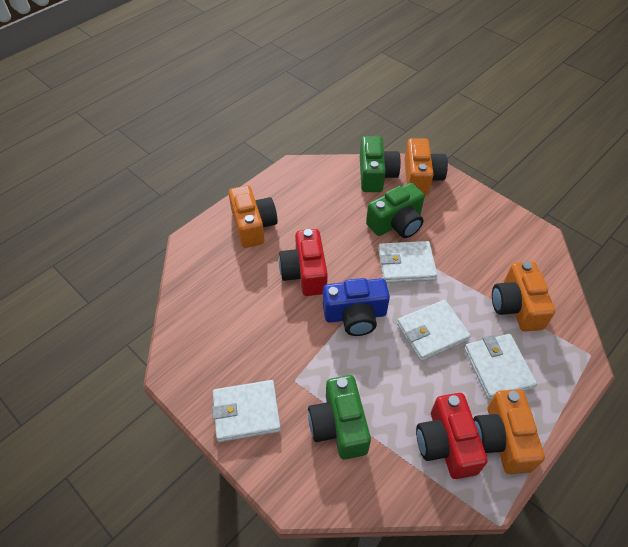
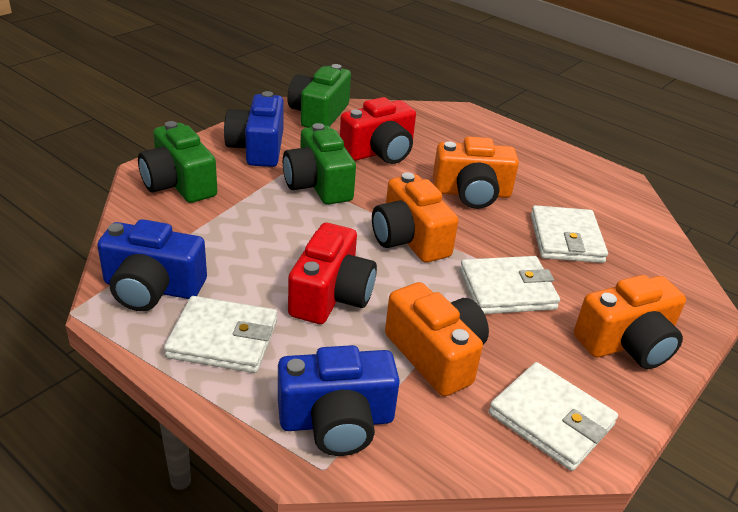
blue camera: 1 -> 3

